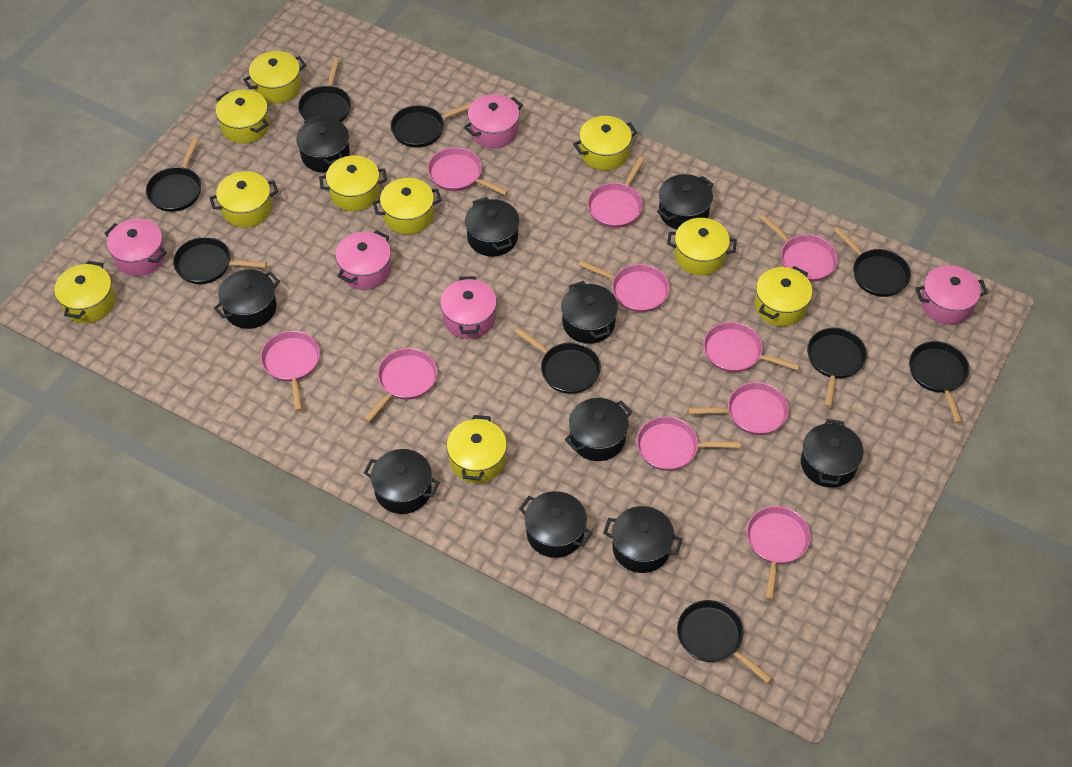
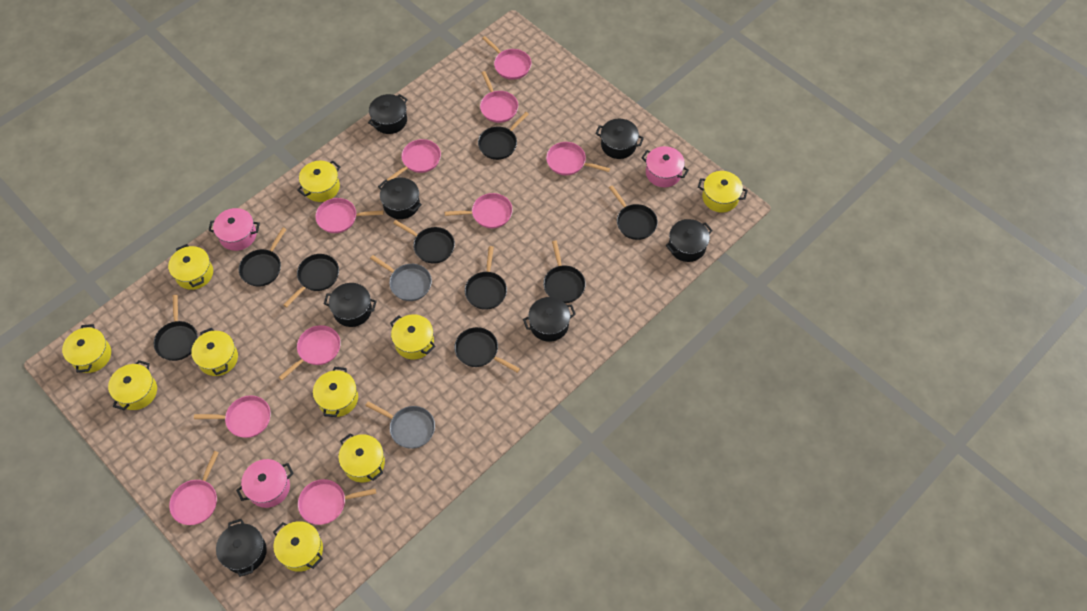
black pot: 10 -> 7
grey pan: 0 -> 2
pink pot: 5 -> 3

